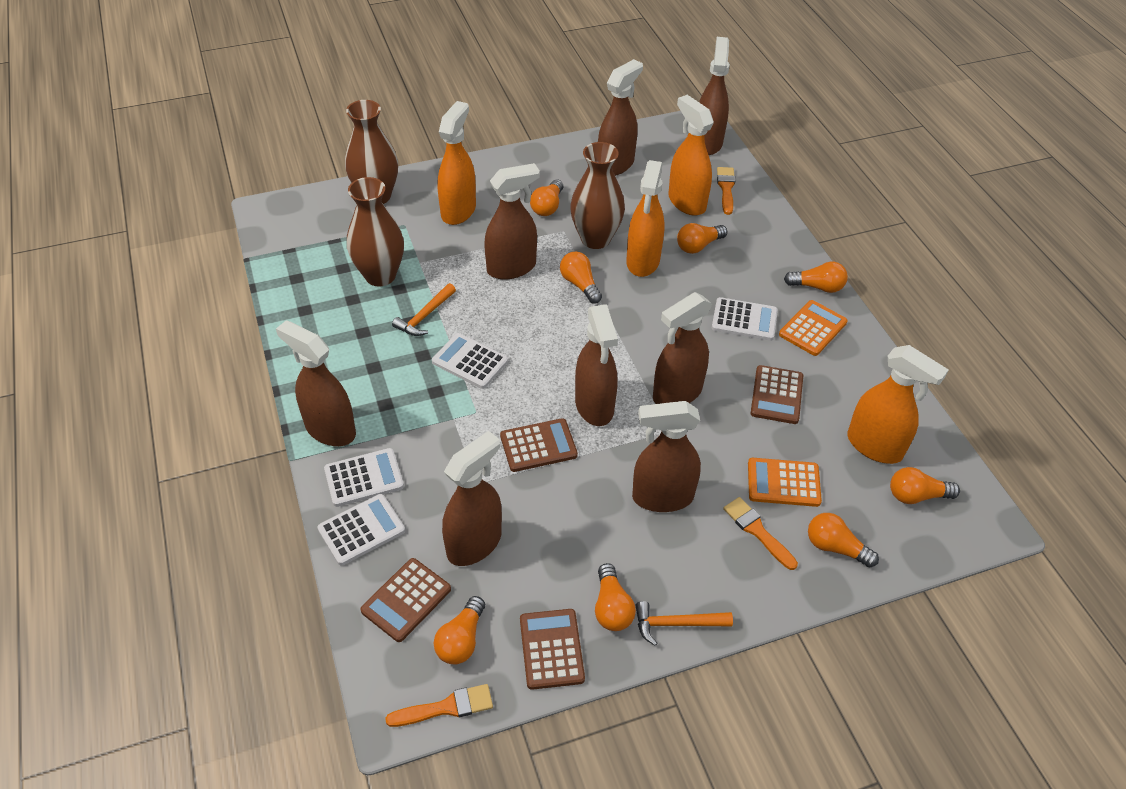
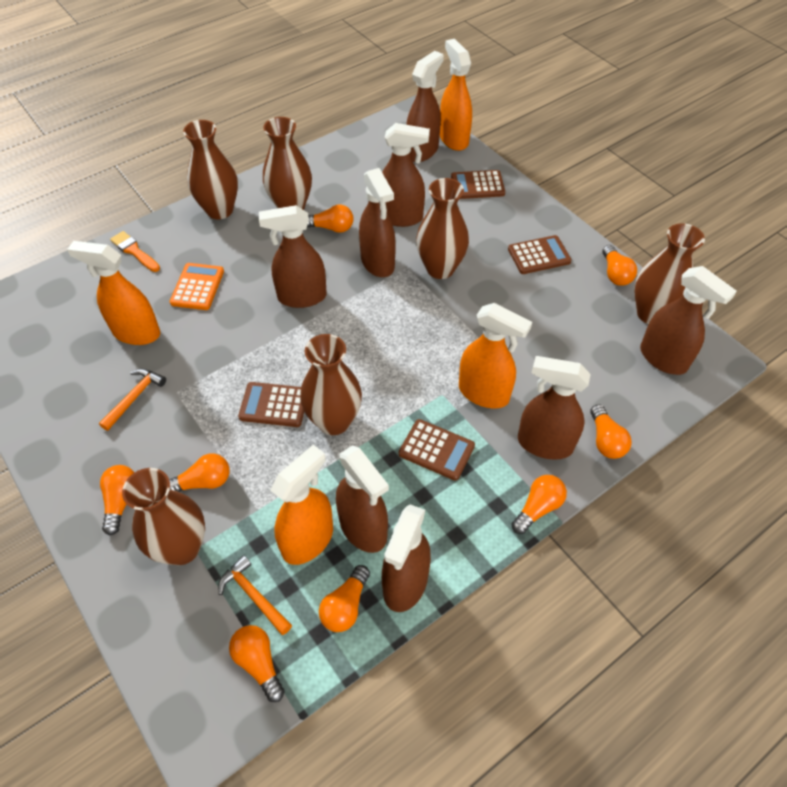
brown vase: 3 -> 6
orange brush: 3 -> 1
orange calculator: 2 -> 1
white calculator: 4 -> 0

